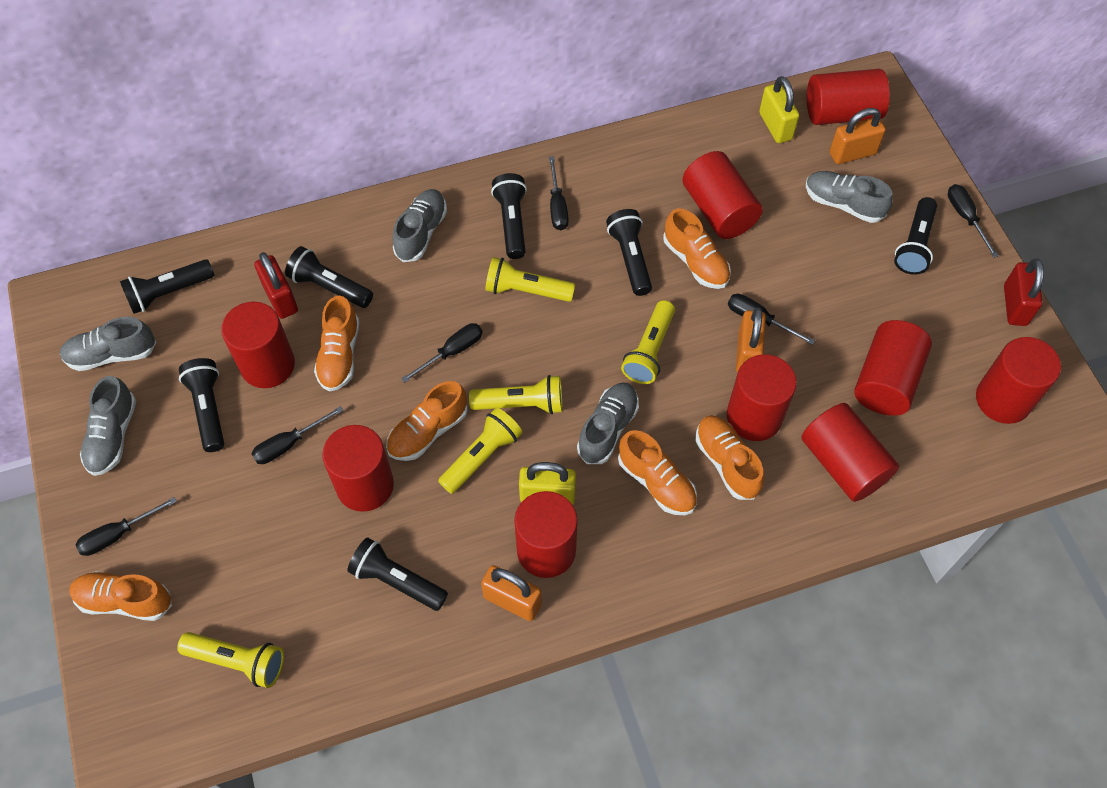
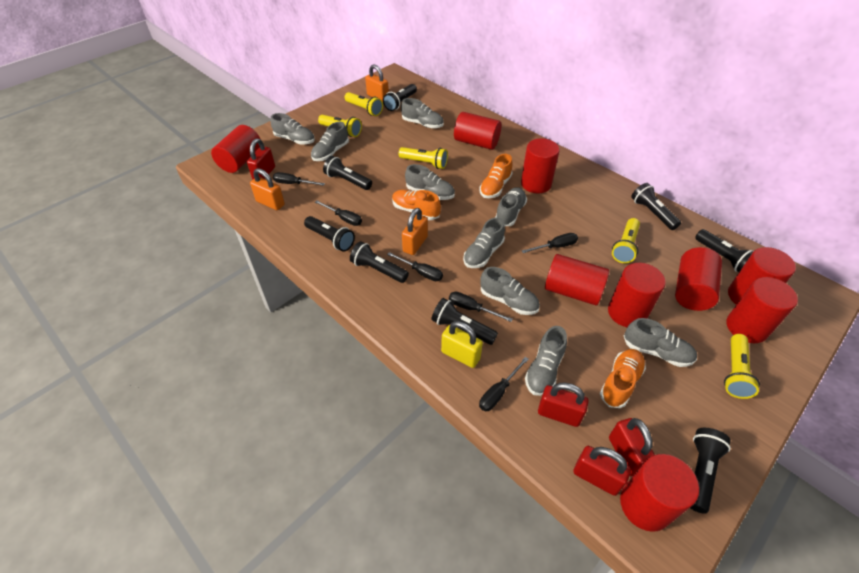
black flashlight: 7 -> 8
grey shoe: 5 -> 9
orange shoe: 6 -> 3
red padlock: 2 -> 4
yellow padlock: 2 -> 1

